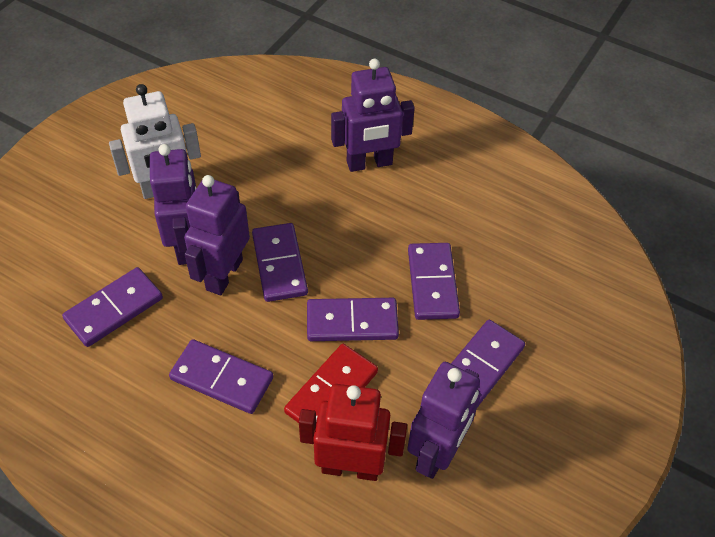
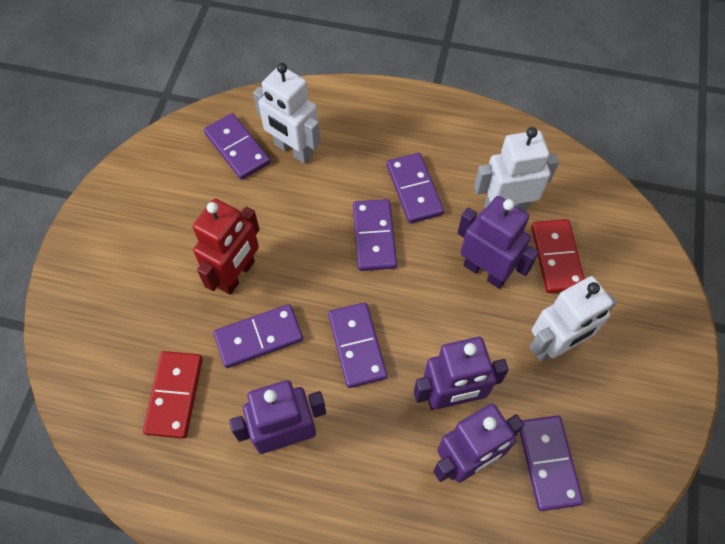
red domino: 1 -> 2
white robot: 1 -> 3

